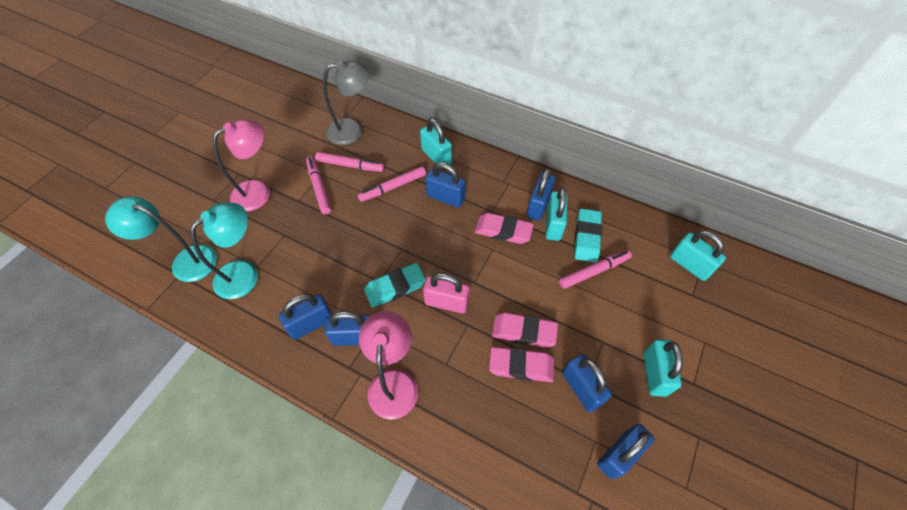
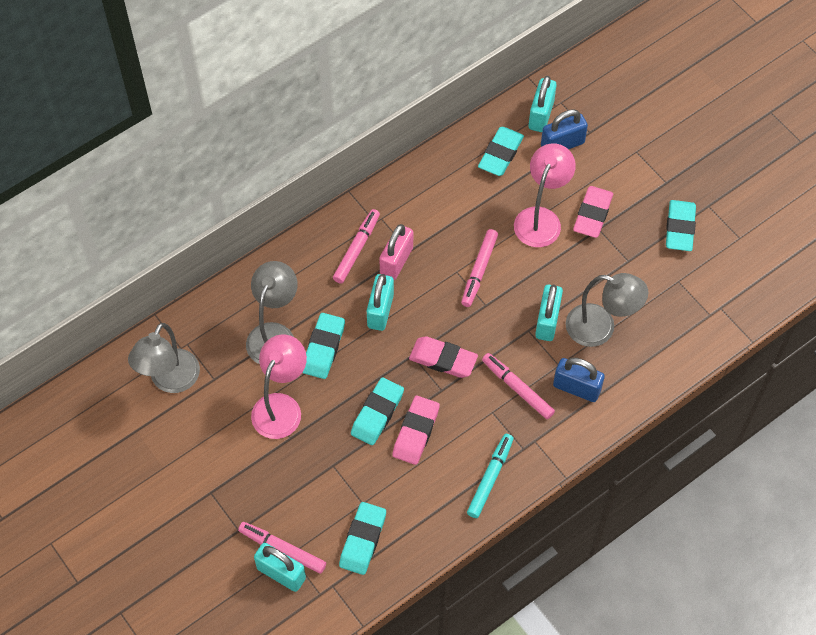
blue padlock: 6 -> 2
grey lamp: 1 -> 3
turquoise eraser: 2 -> 5
turquoise lamp: 2 -> 0
turquoise marker: 0 -> 1

